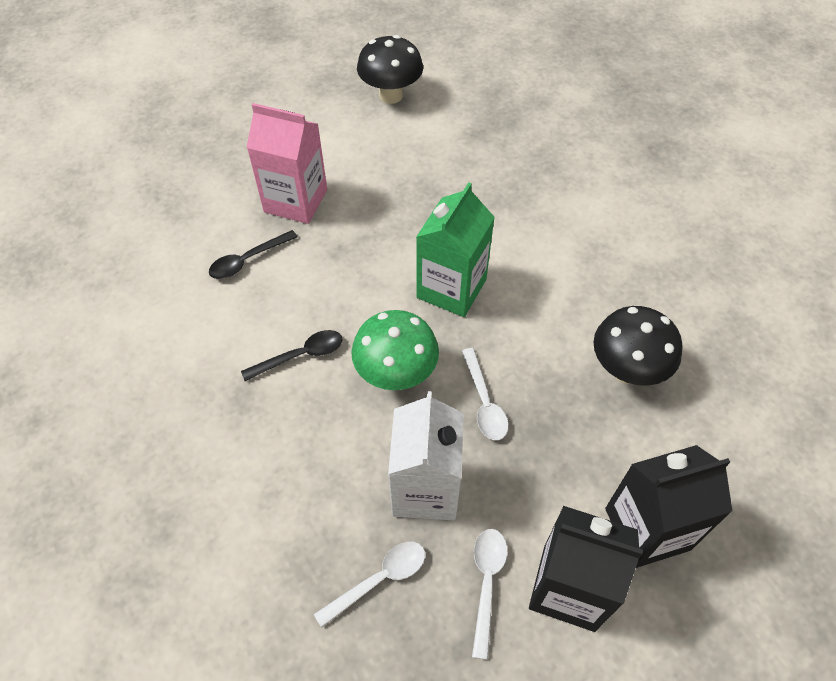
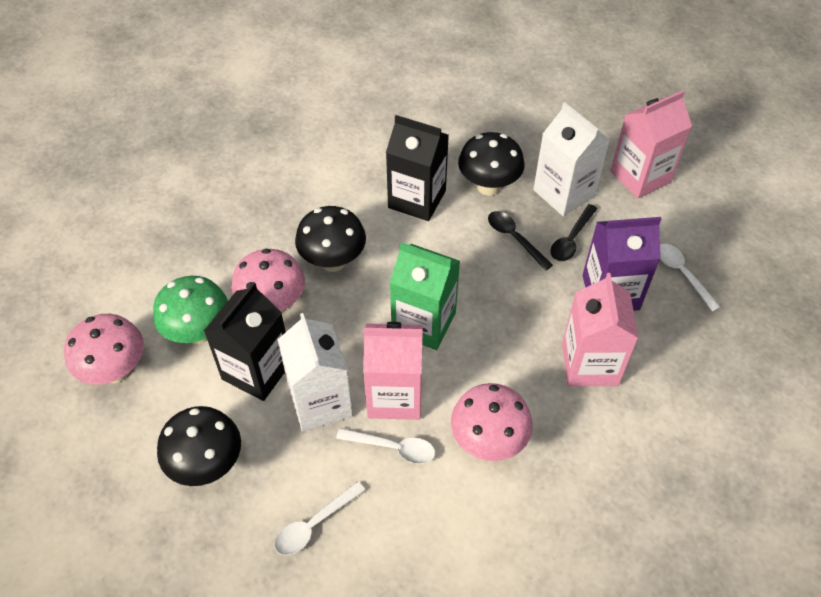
black mushroom: 2 -> 3
pink carton: 1 -> 3
pink mushroom: 0 -> 3
purple carton: 0 -> 1
white carton: 1 -> 2

